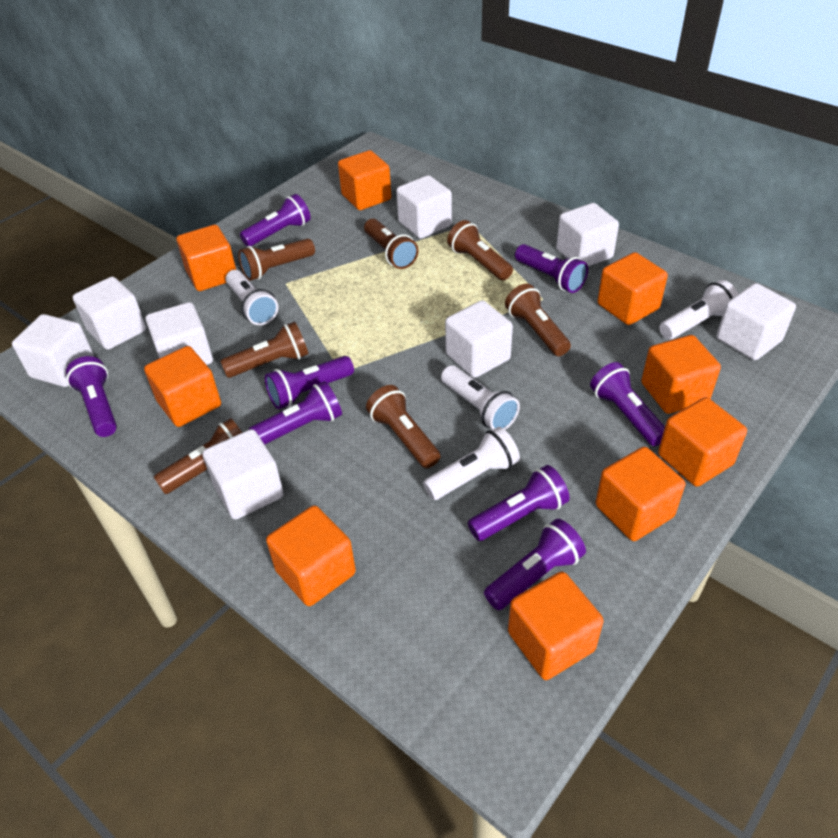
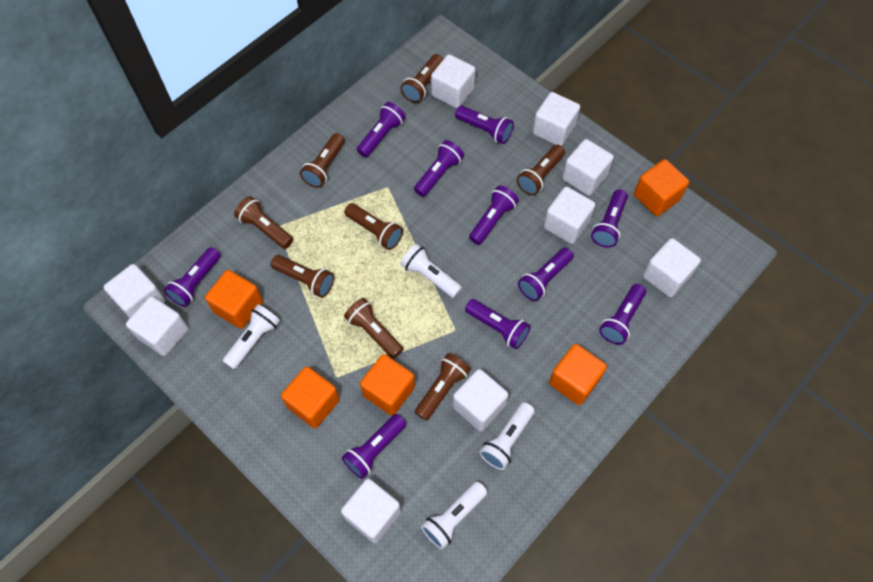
brown flashlight: 7 -> 8
orange cube: 9 -> 5
purple flashlight: 8 -> 10
white cube: 8 -> 9

